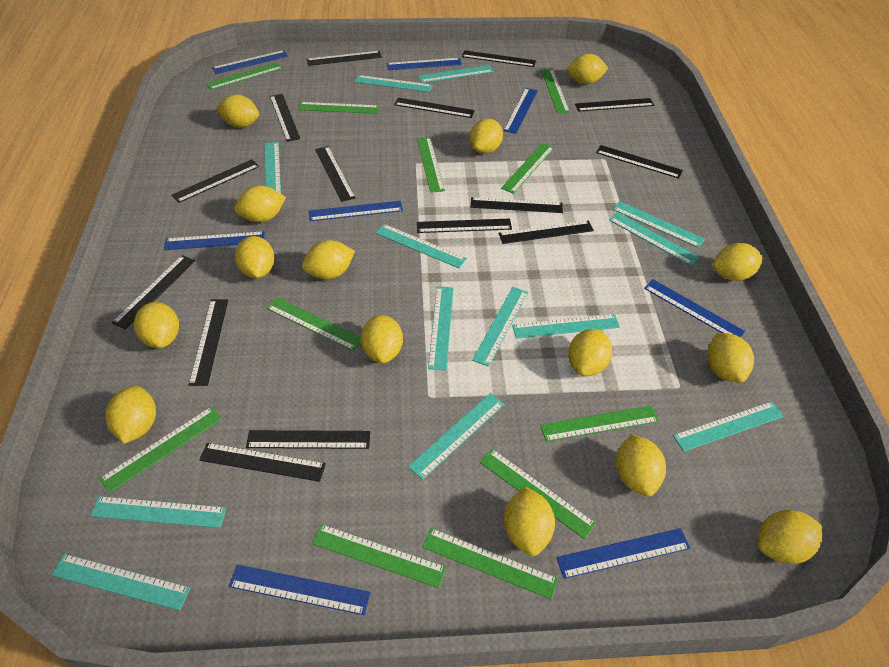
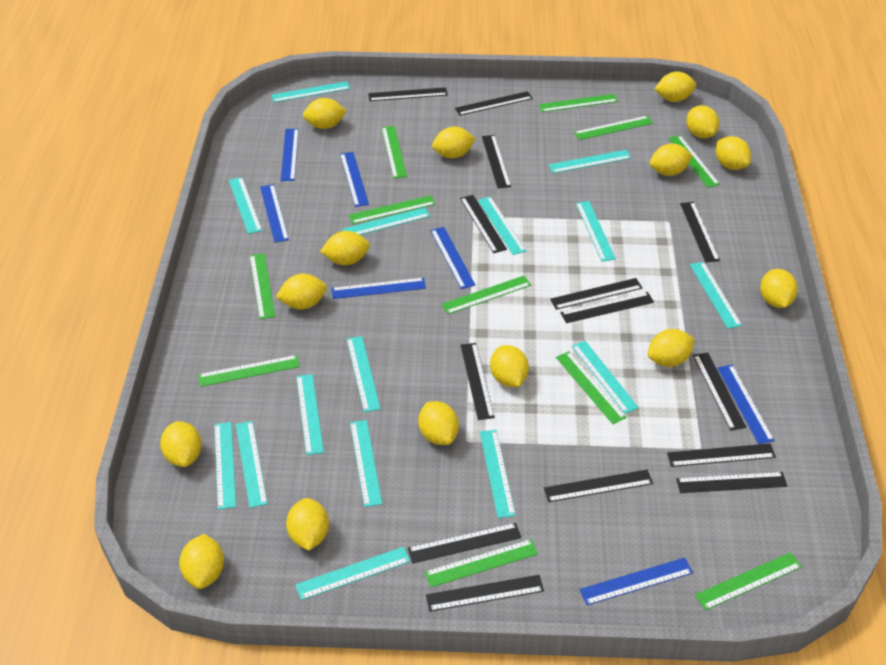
black ruler: 15 -> 14
blue ruler: 8 -> 7
turquoise ruler: 13 -> 15

